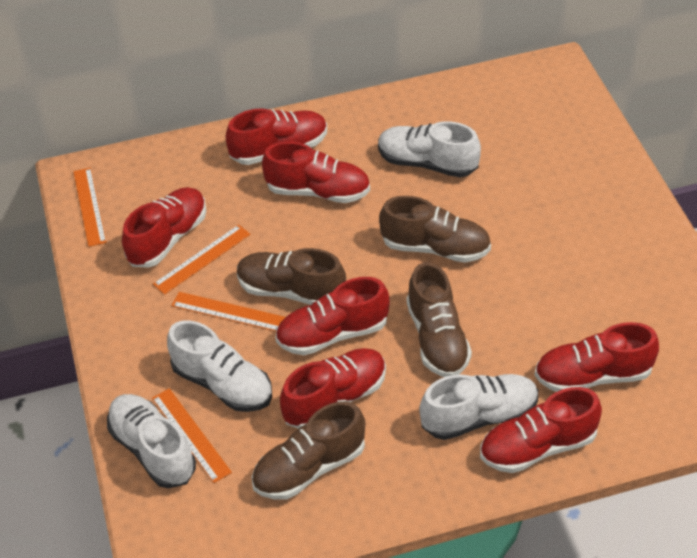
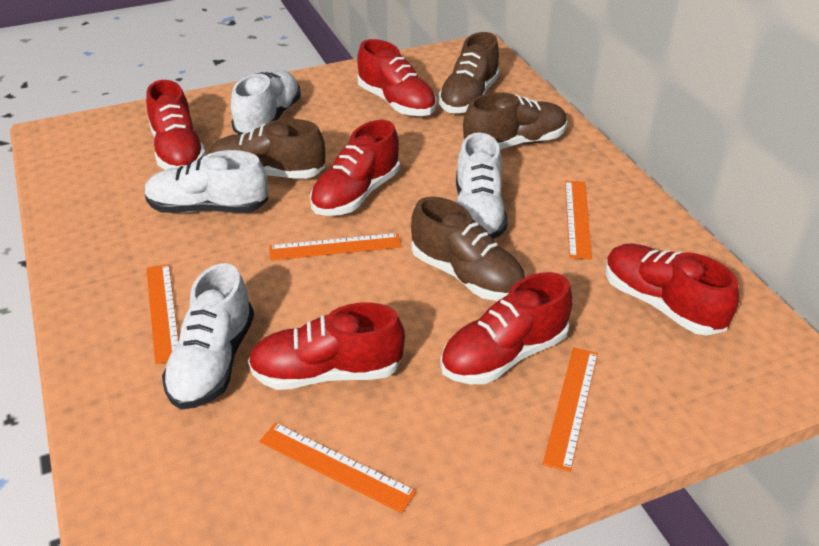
orange ruler: 4 -> 5
red shoe: 7 -> 6

